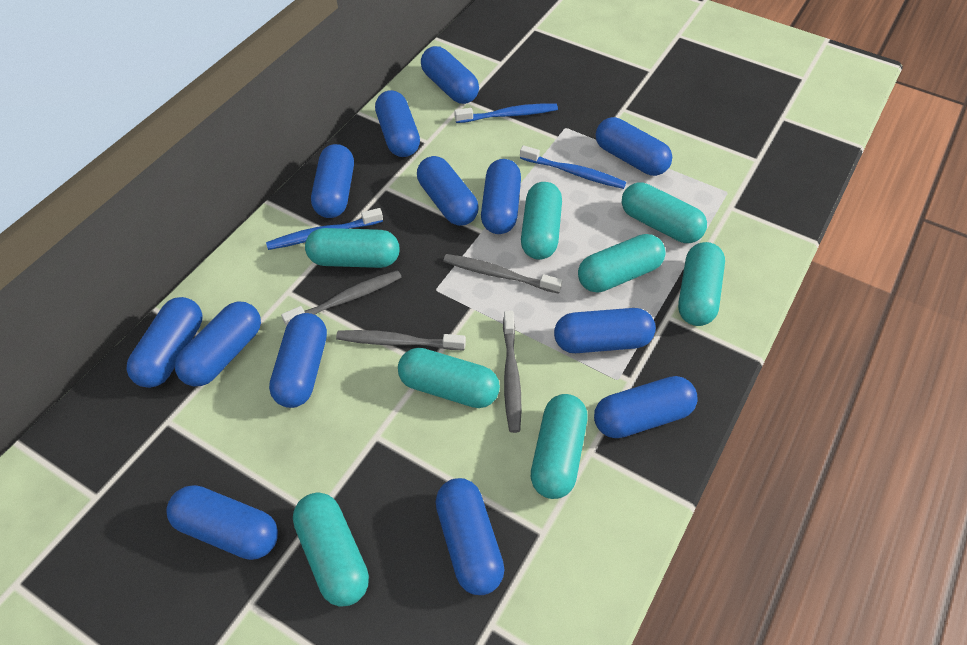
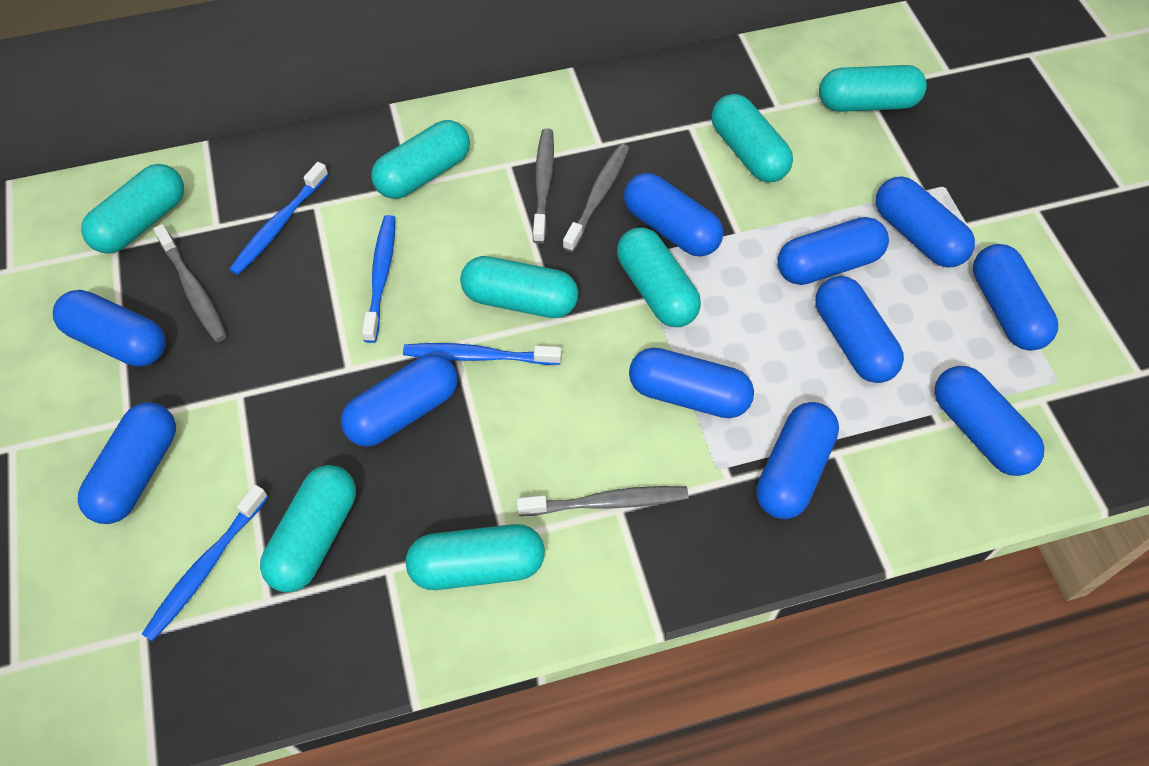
blue capsule: 13 -> 11
blue toothbrush: 3 -> 4

